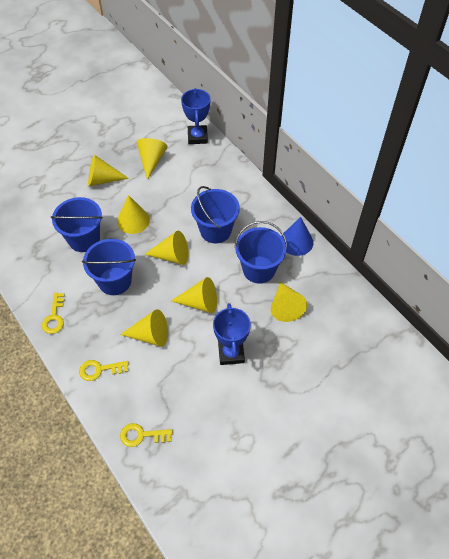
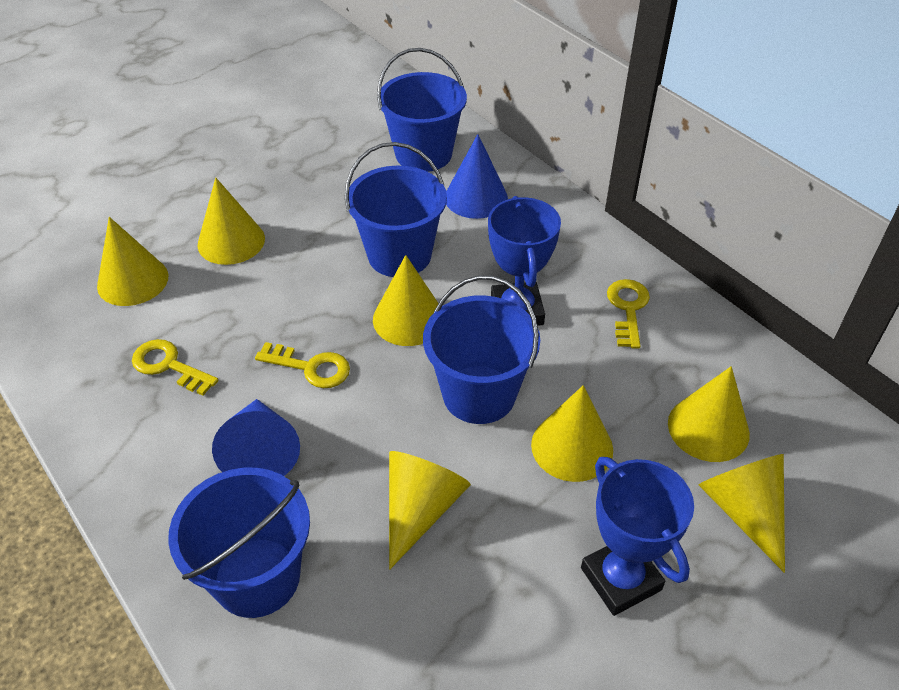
blue cone: 1 -> 2

